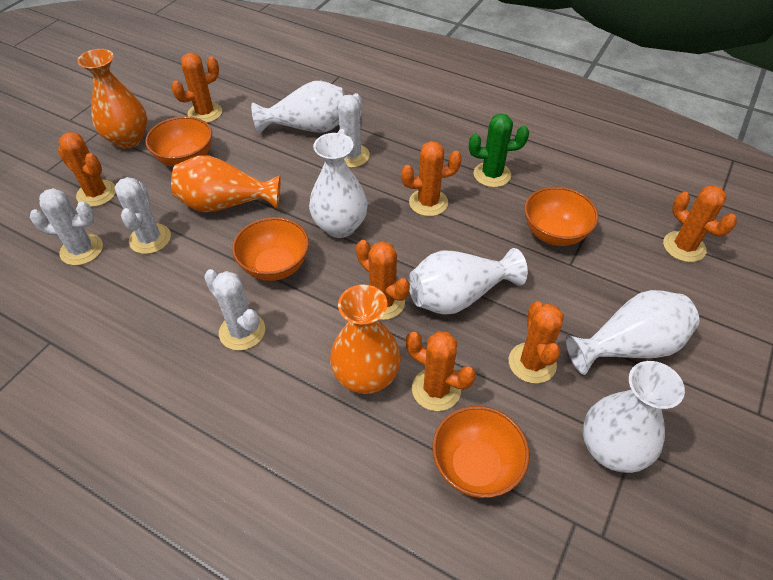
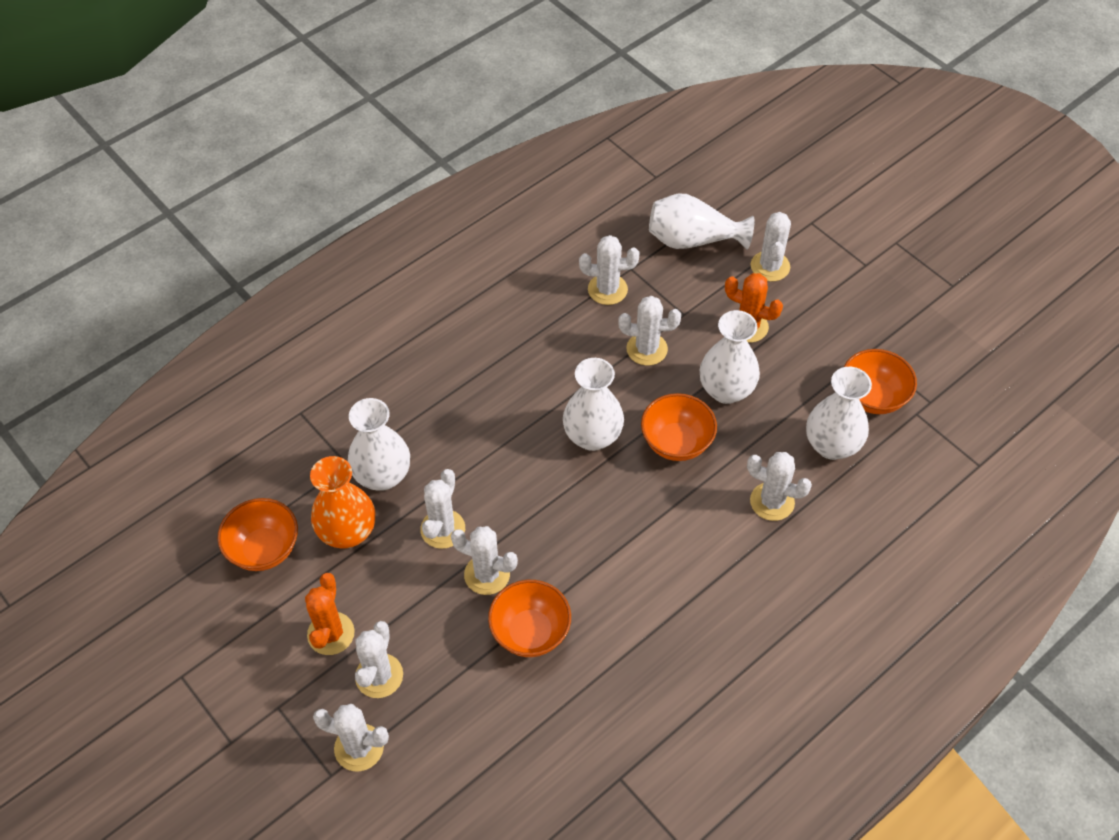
green cactus: 1 -> 0
orange cactus: 7 -> 2
orange vase: 3 -> 1
white cactus: 4 -> 8

